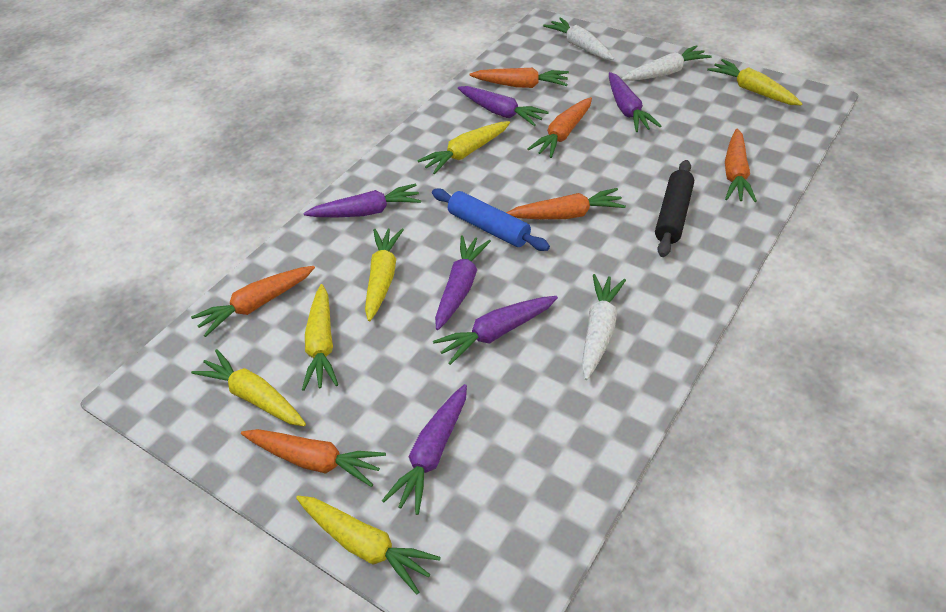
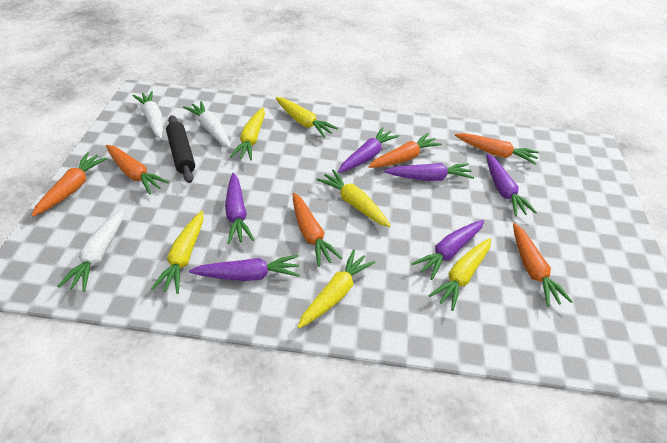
blue rolling pin: 1 -> 0

